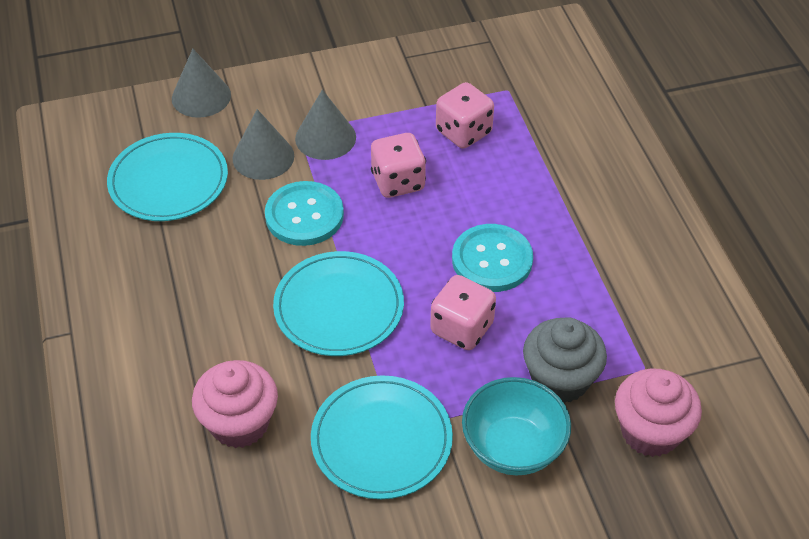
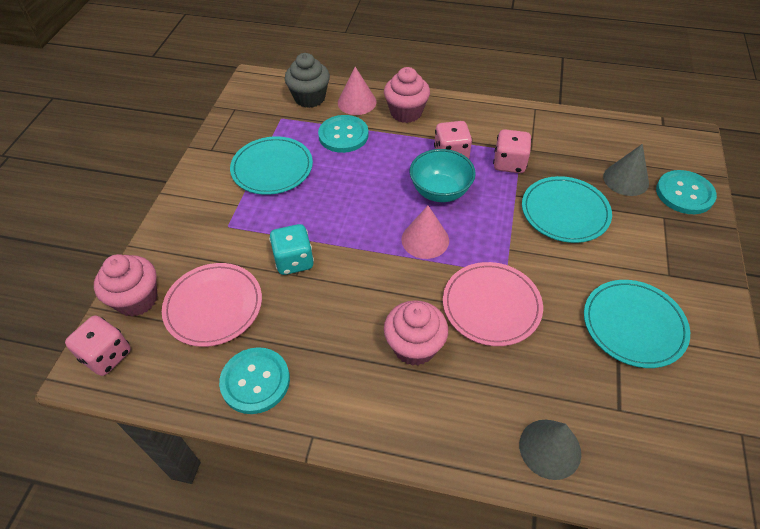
grey cone: 3 -> 2
pink cone: 0 -> 2
pink cupcake: 2 -> 3
pink plate: 0 -> 2
turquoise button: 2 -> 3
turquoise dice: 0 -> 1

